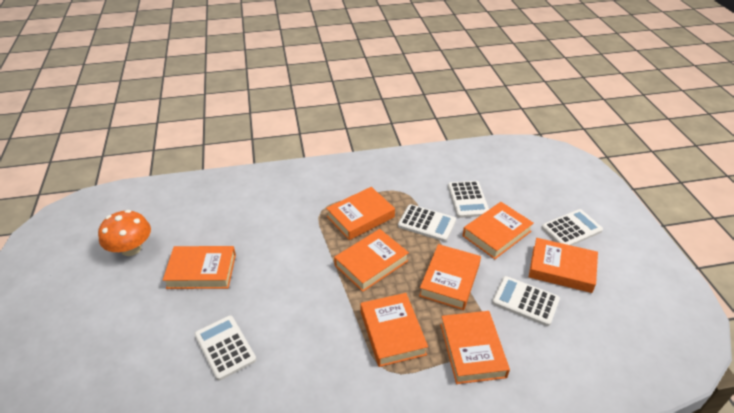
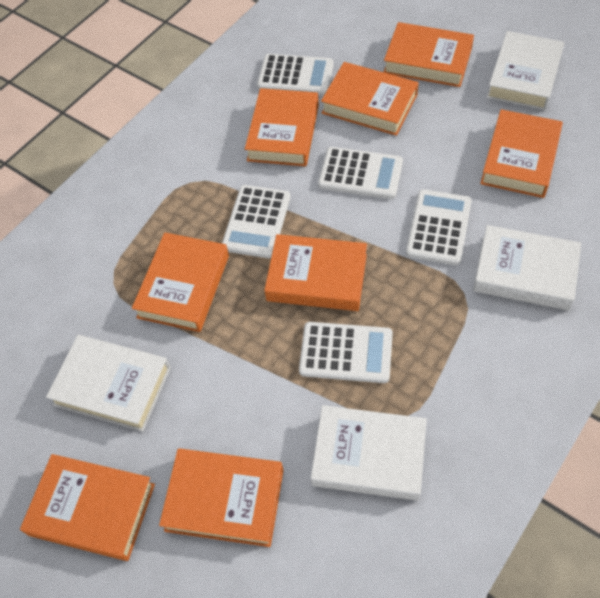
orange mushroom: 1 -> 0
white book: 0 -> 4

